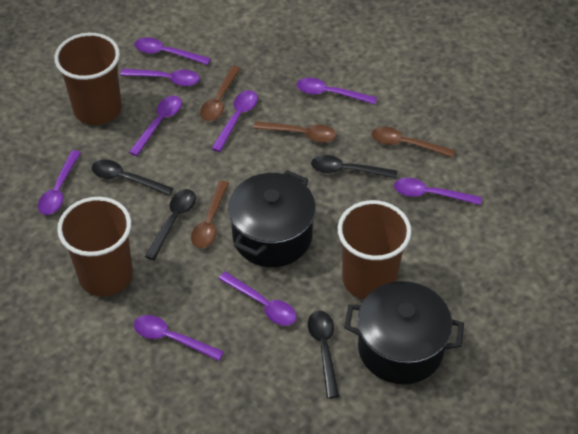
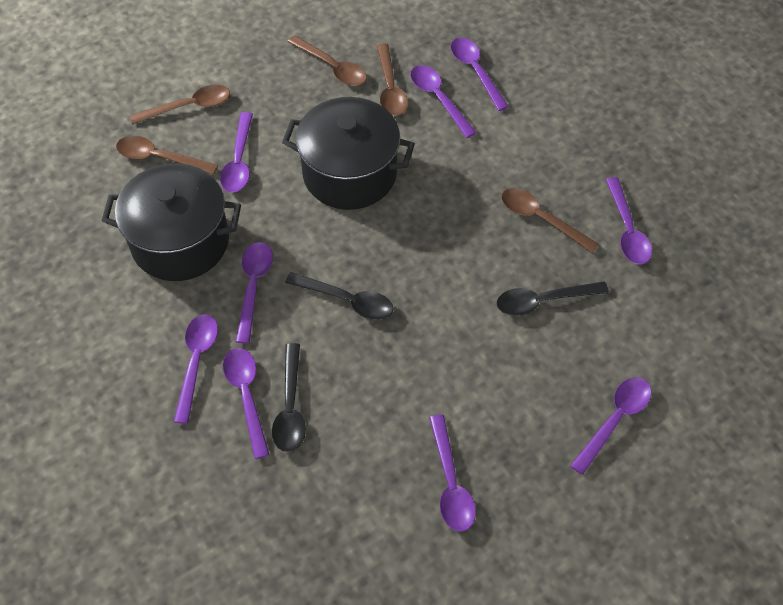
black spoon: 4 -> 3
brown cup: 3 -> 0
brown spoon: 4 -> 5

